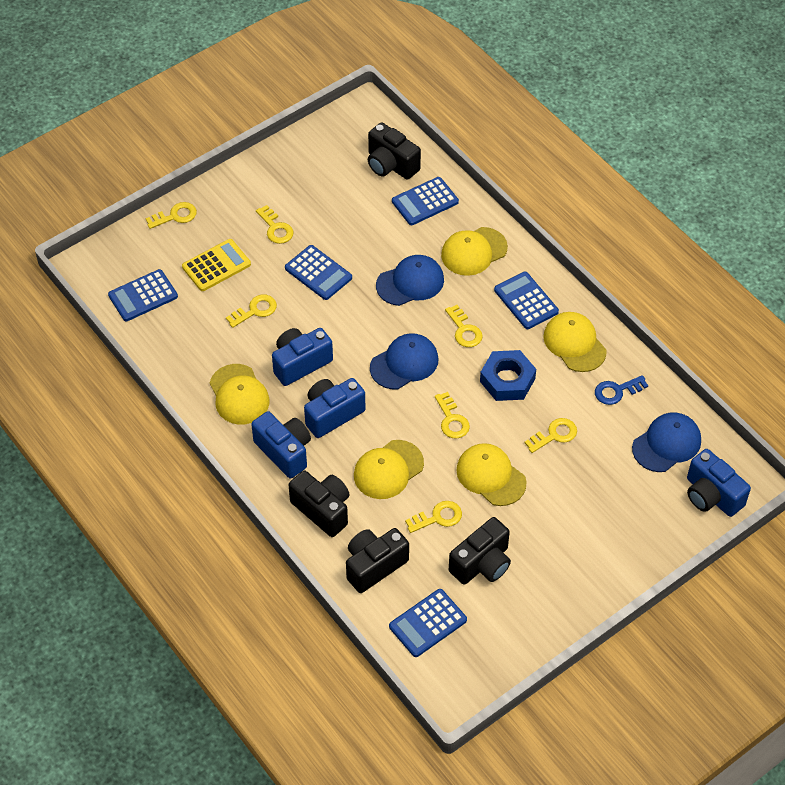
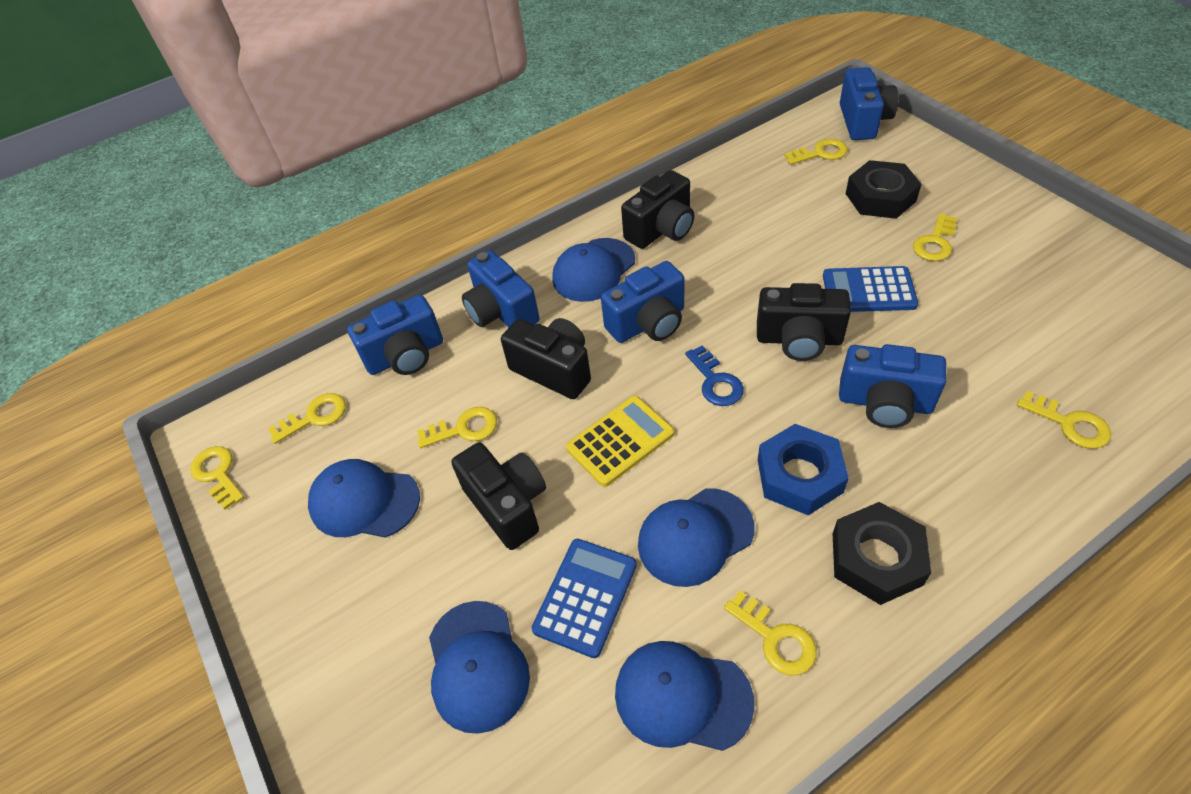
black nut: 0 -> 2
blue calculator: 5 -> 2
blue camera: 4 -> 5
blue cap: 3 -> 5
yellow cap: 5 -> 0

